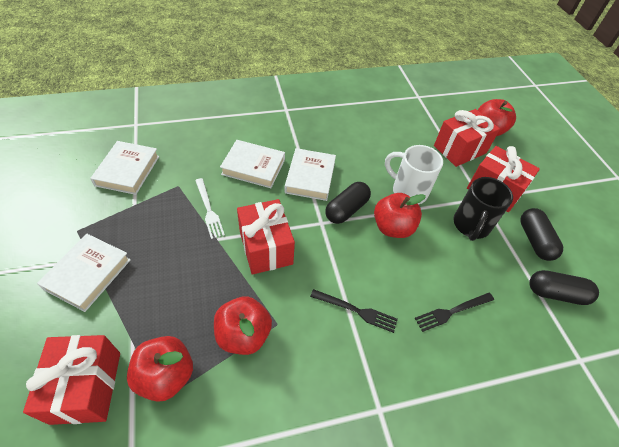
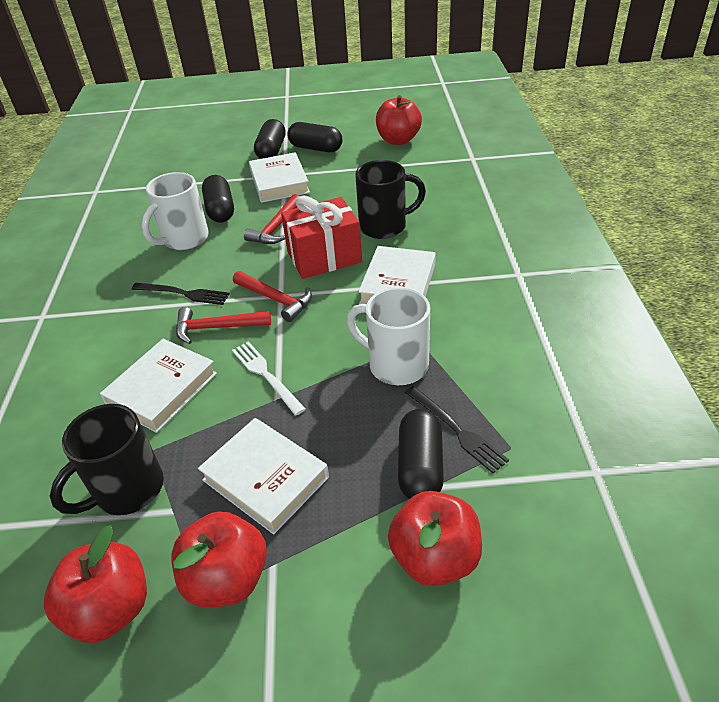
black capsule: 3 -> 4
black mug: 1 -> 2
red gift: 4 -> 1
red hammer: 0 -> 3
white mug: 1 -> 2

